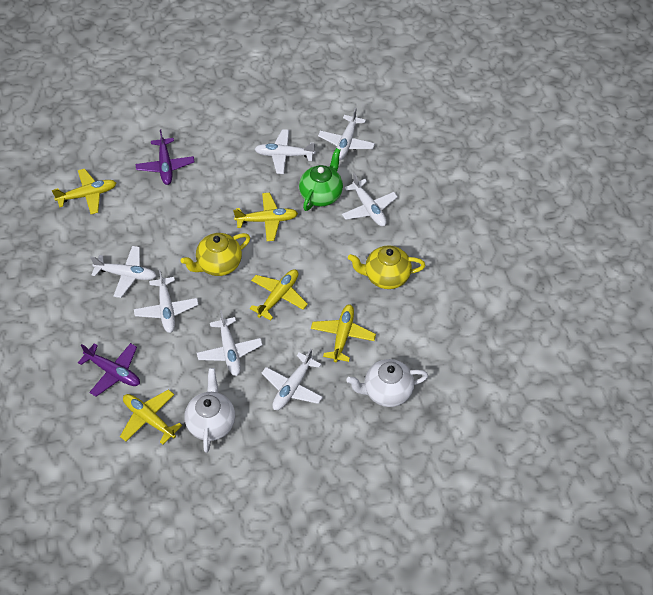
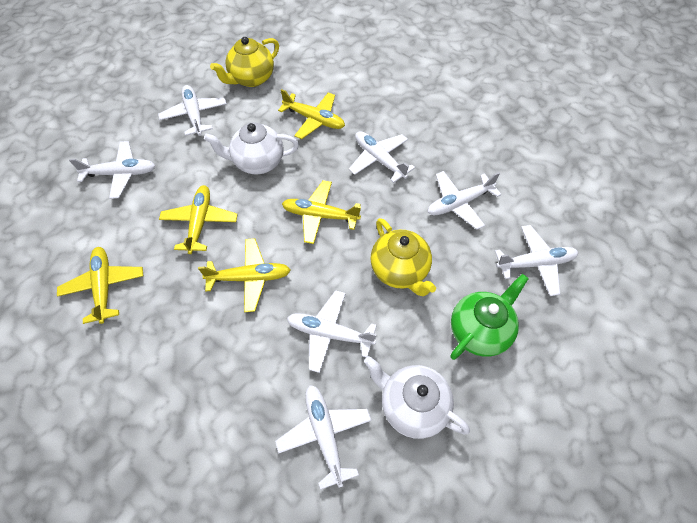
purple plane: 2 -> 0

